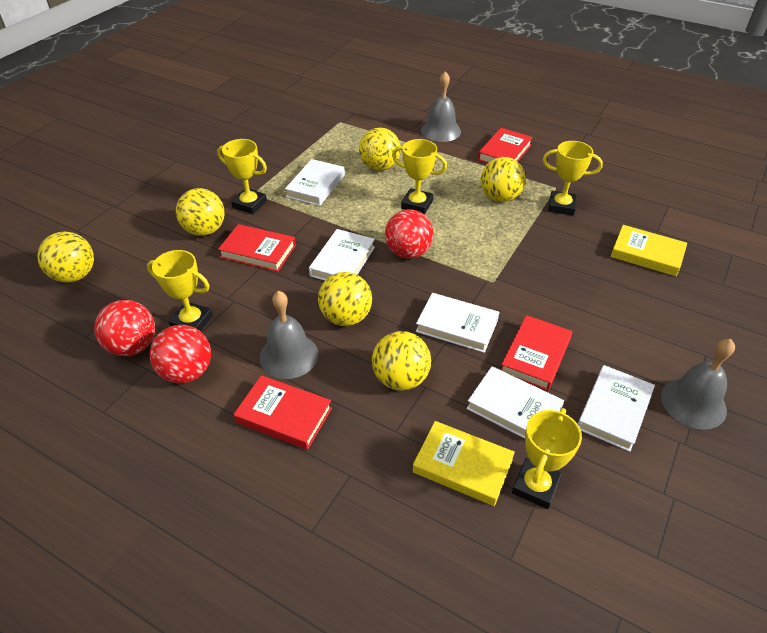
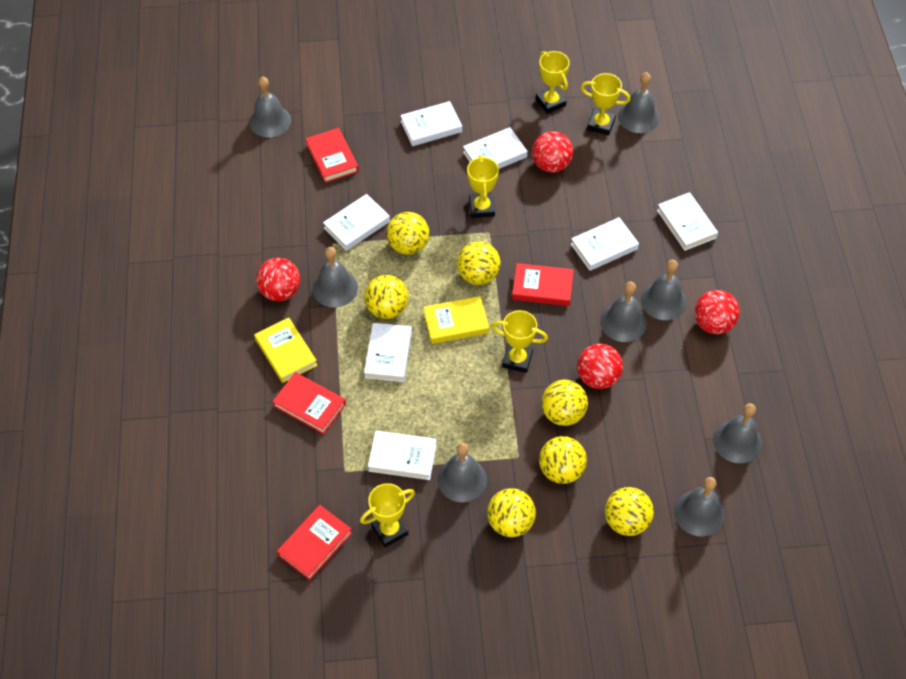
grey bell: 3 -> 8
red ball: 3 -> 4
white book: 5 -> 7
yellow ball: 6 -> 7

